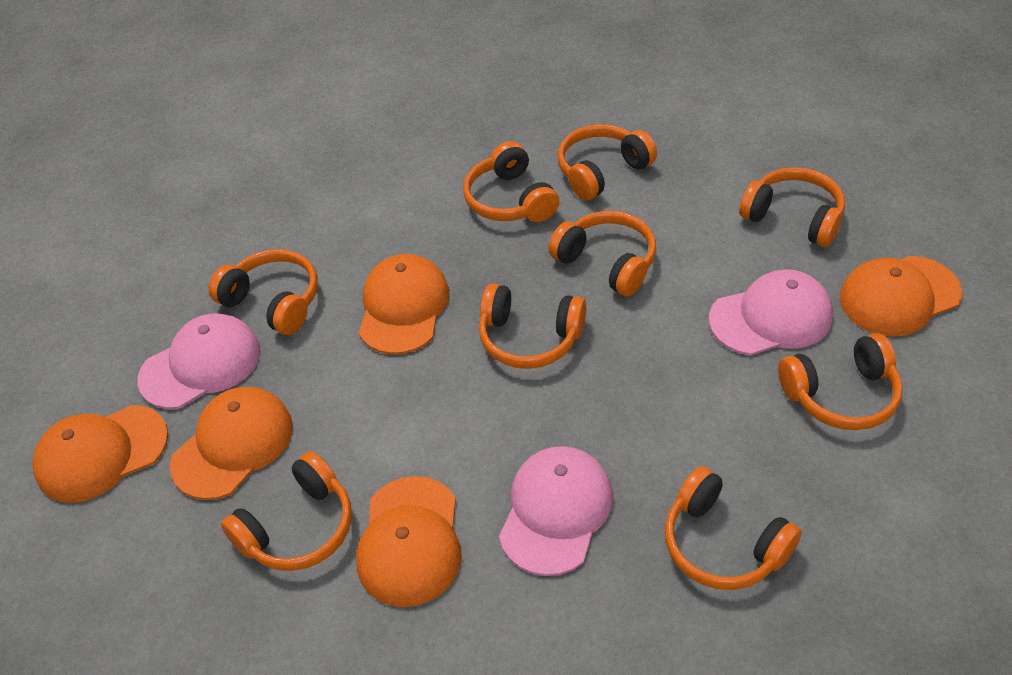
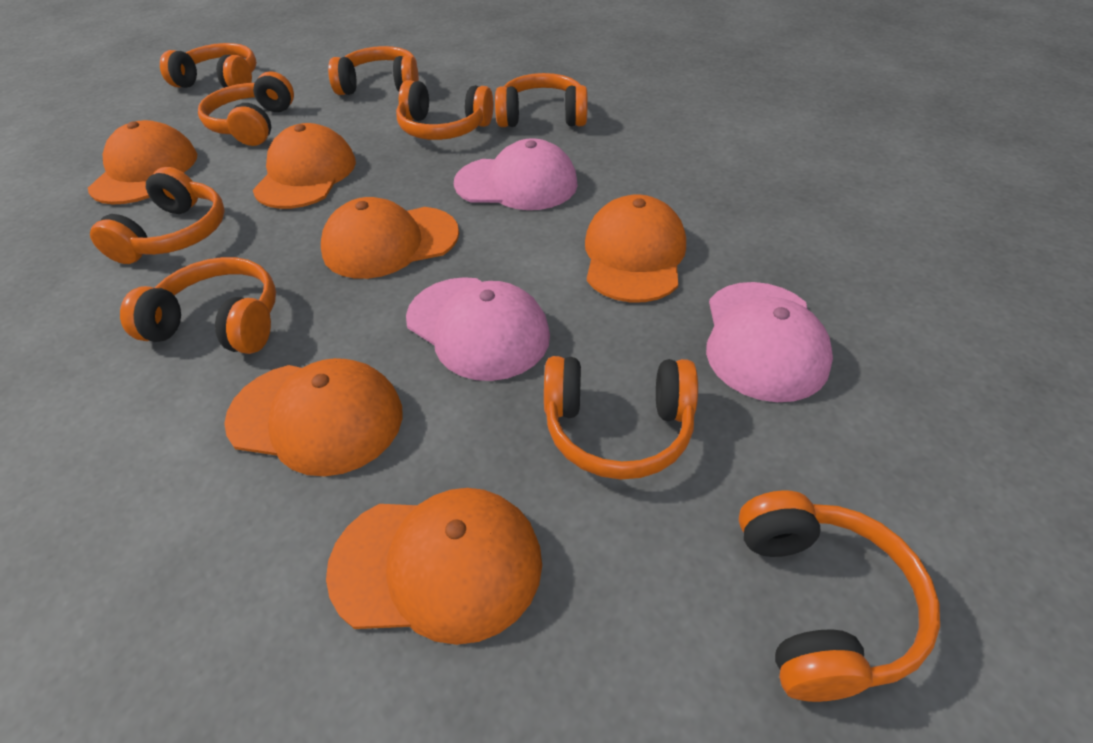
orange cap: 5 -> 6

